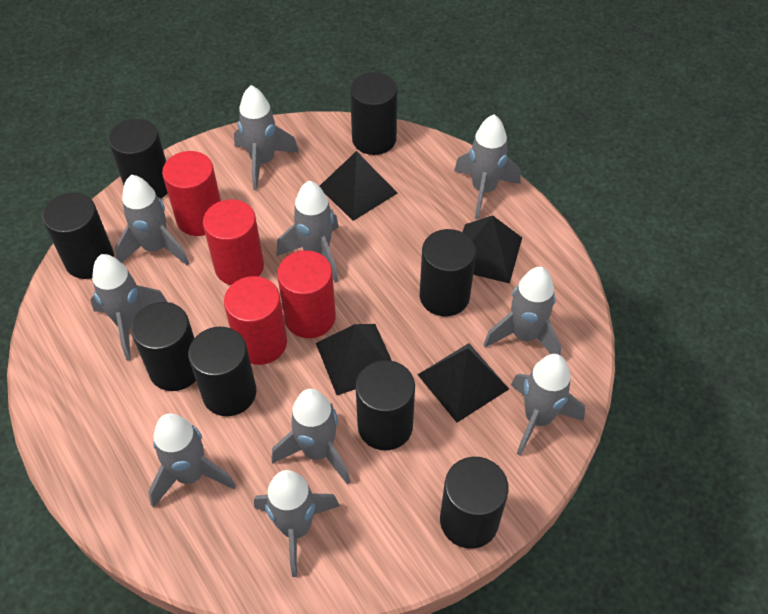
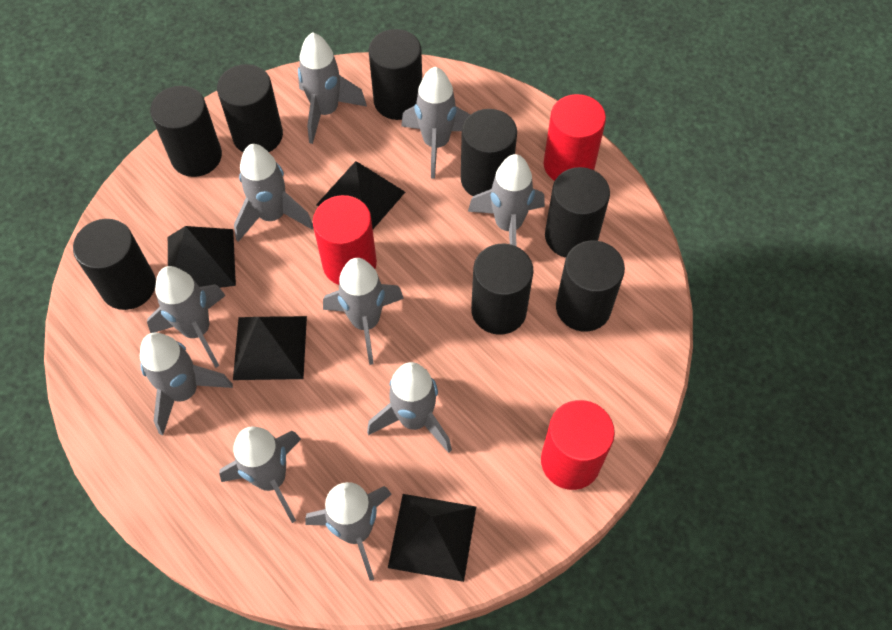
red cylinder: 4 -> 3

